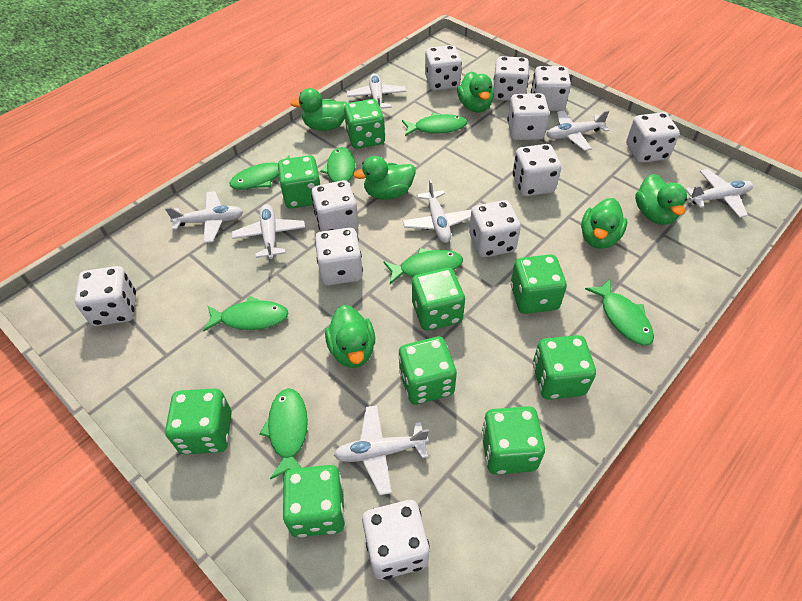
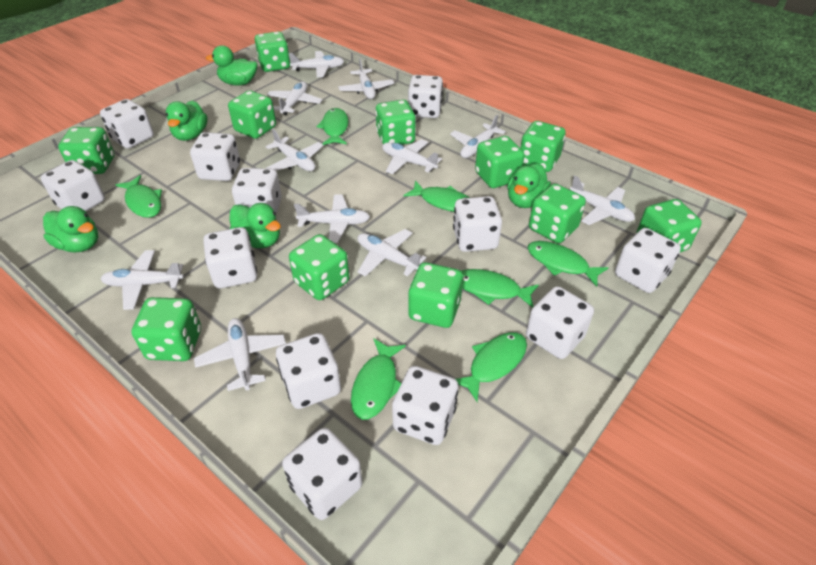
green dice: 9 -> 11
green duck: 6 -> 5
white dice: 11 -> 12
white plane: 7 -> 11

